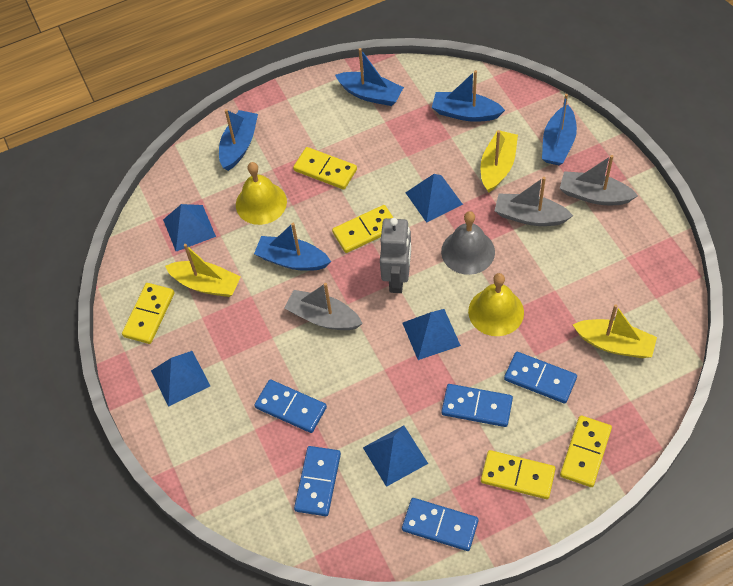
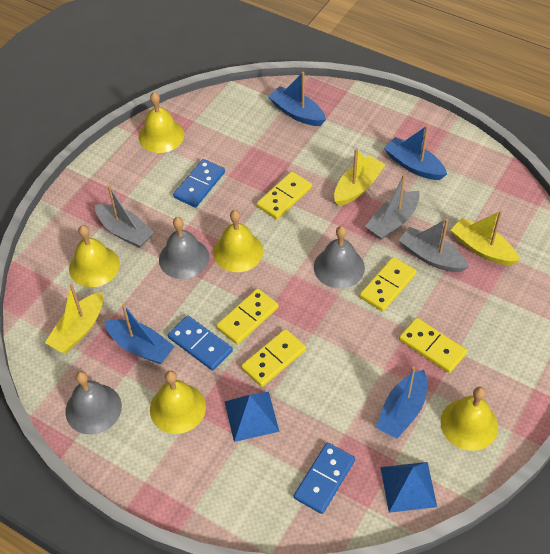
blue boat: 5 -> 4
blue domino: 5 -> 3
blue pyramid: 5 -> 2
grey bell: 1 -> 3
grey robot: 1 -> 0
yellow bell: 2 -> 5

